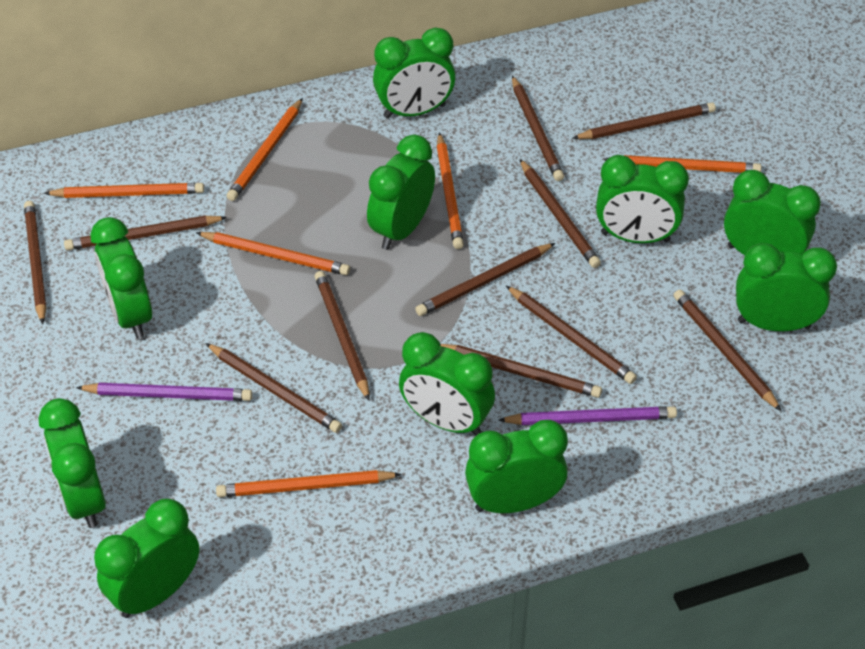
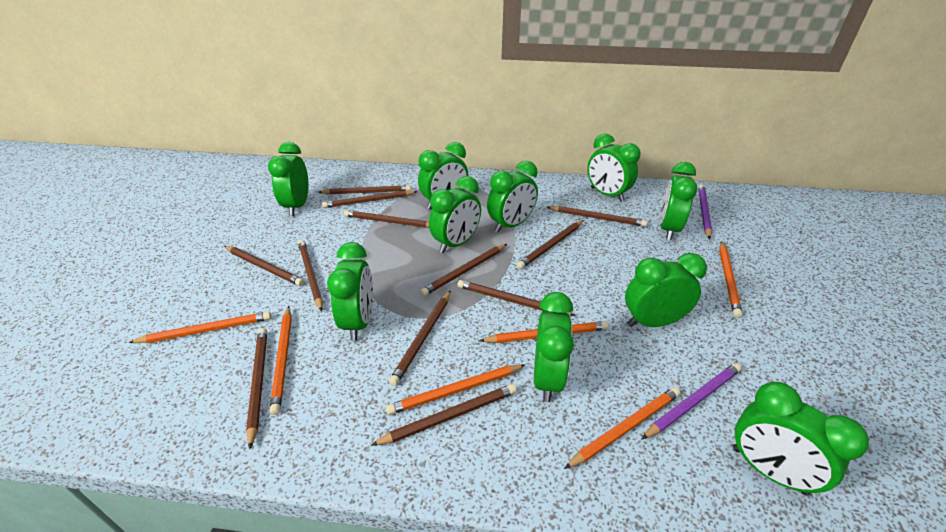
brown pencil: 11 -> 12

